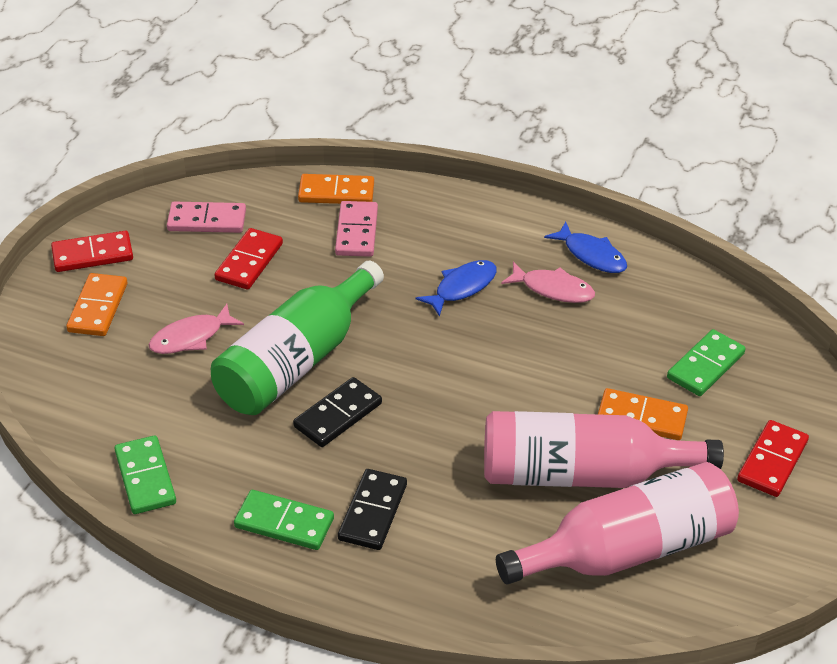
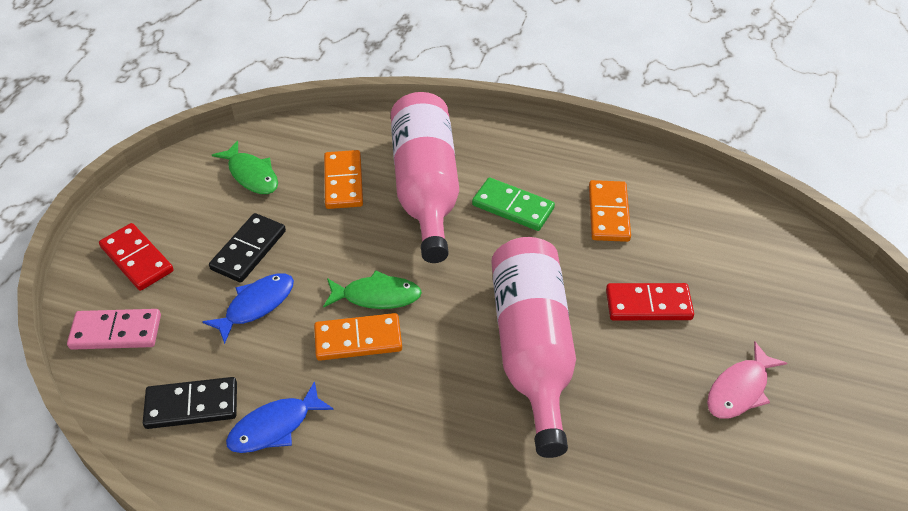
green bottle: 1 -> 0
green domino: 3 -> 1
green fish: 0 -> 2
pink domino: 2 -> 1
pink fish: 2 -> 1
red domino: 3 -> 2

